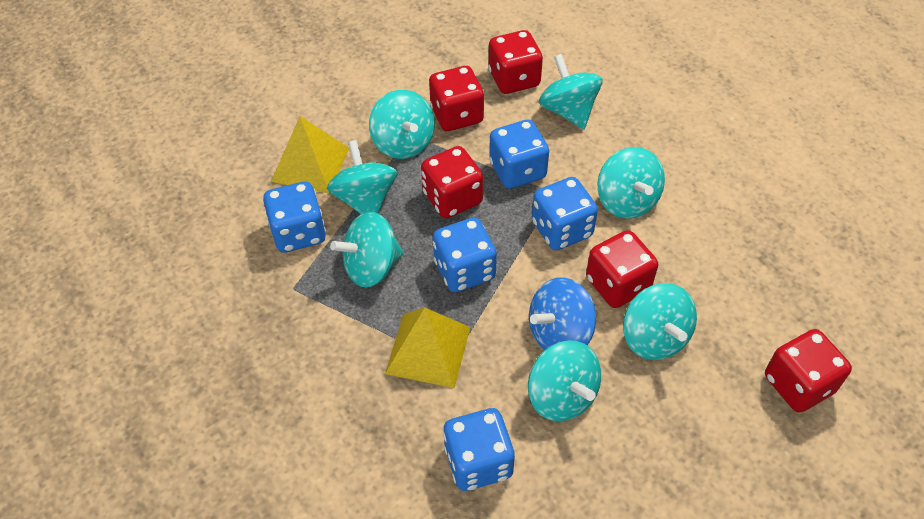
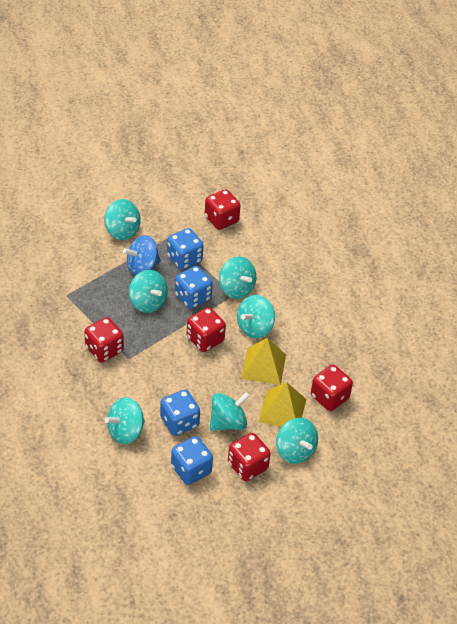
blue dice: 5 -> 4

